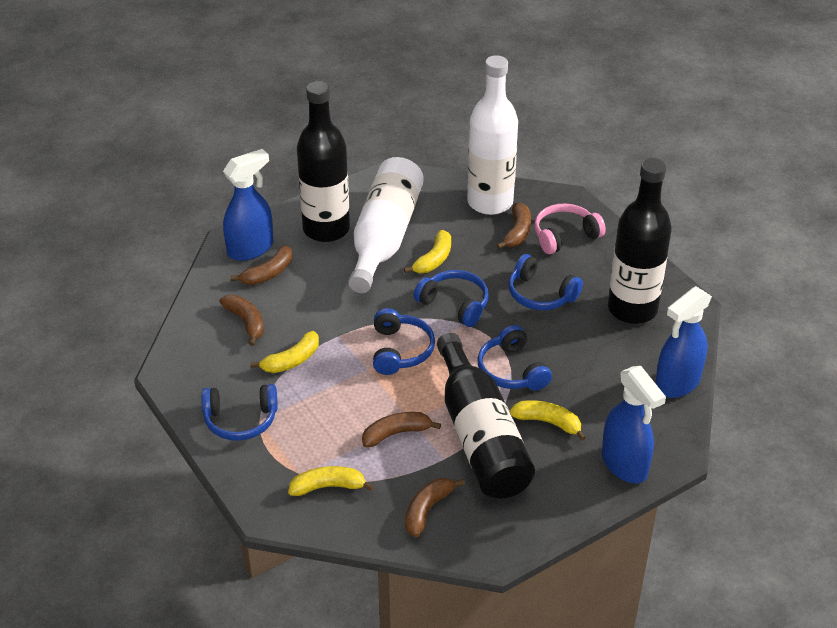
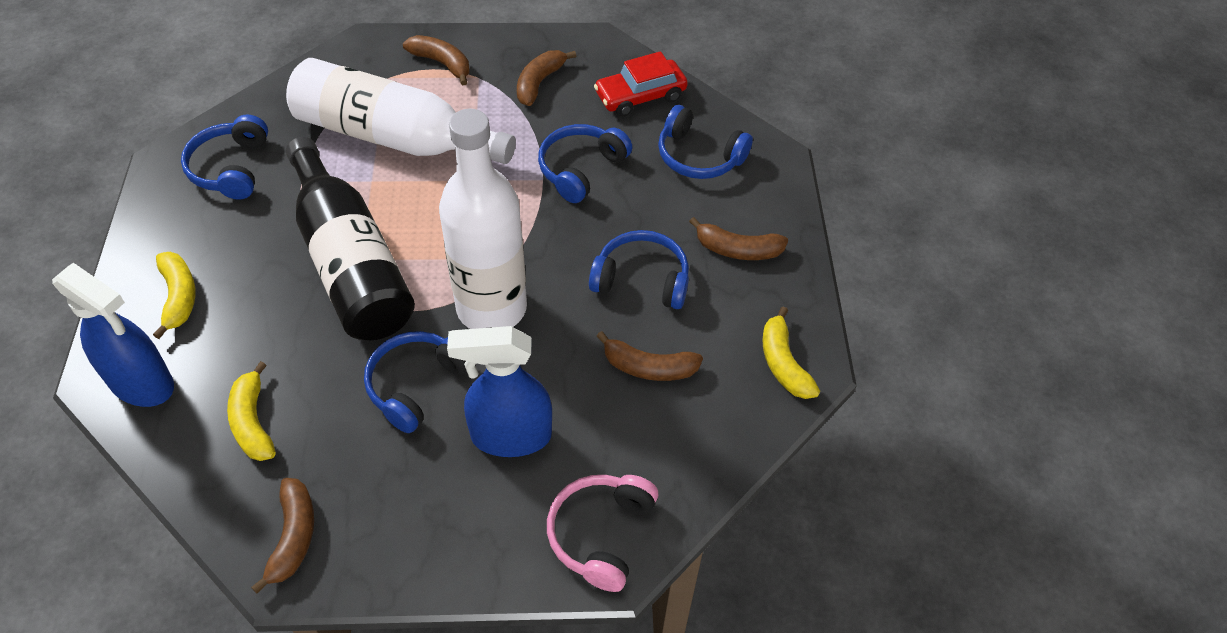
black bottle: 3 -> 1
blue spray bottle: 3 -> 2
red car: 0 -> 1
yellow banana: 4 -> 3

